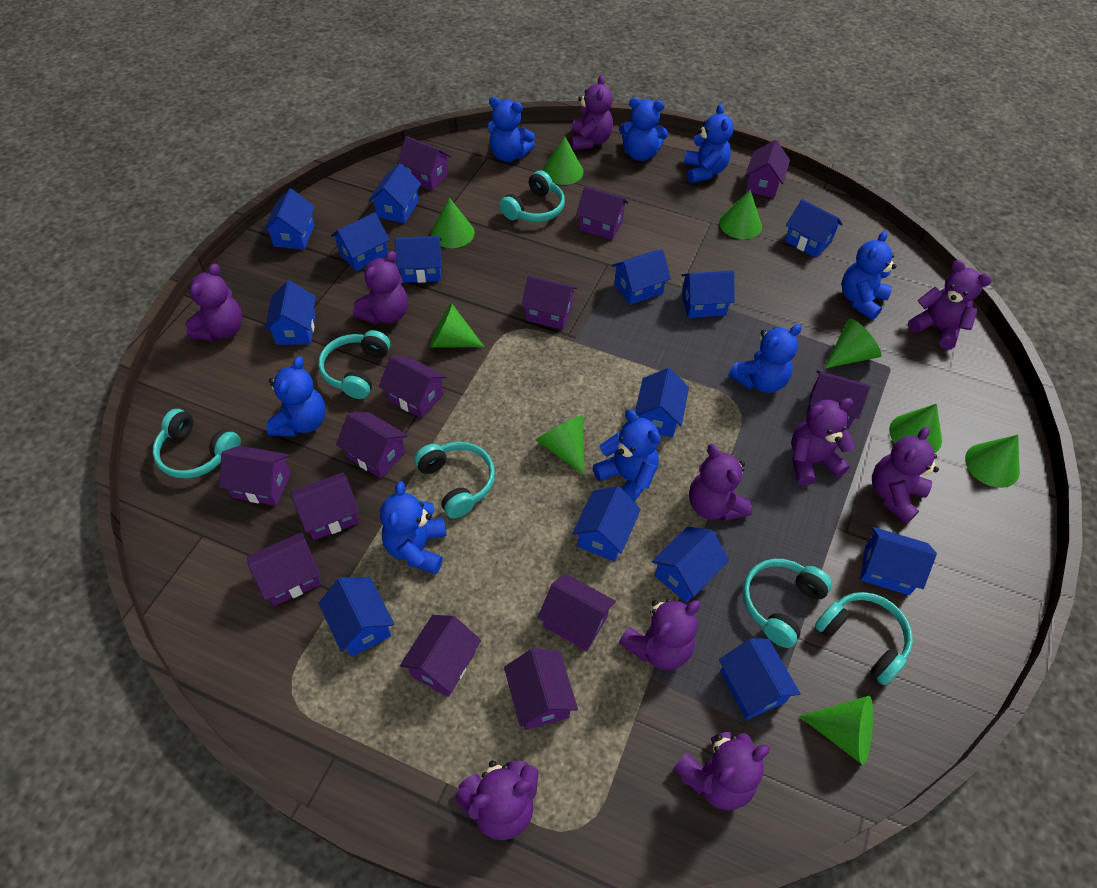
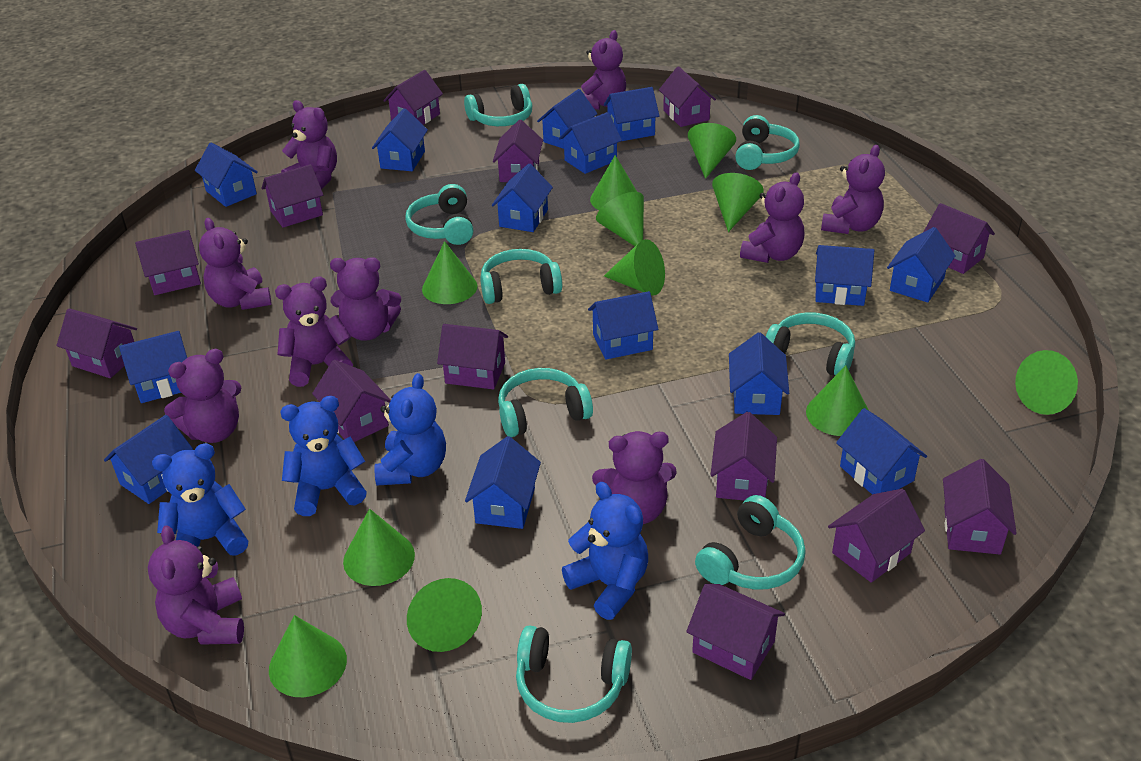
blue teddy bear: 8 -> 4
green cone: 9 -> 11
turquoise headphones: 6 -> 8

